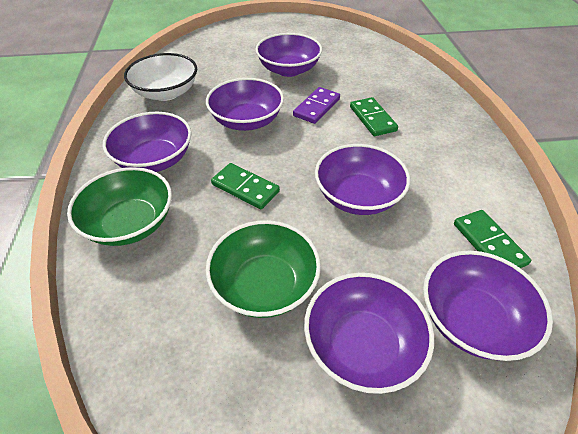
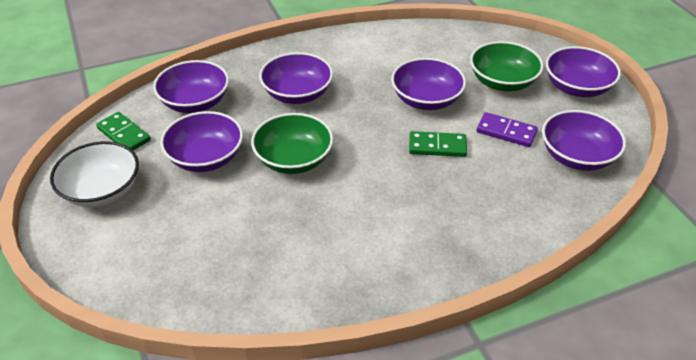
green domino: 3 -> 2

